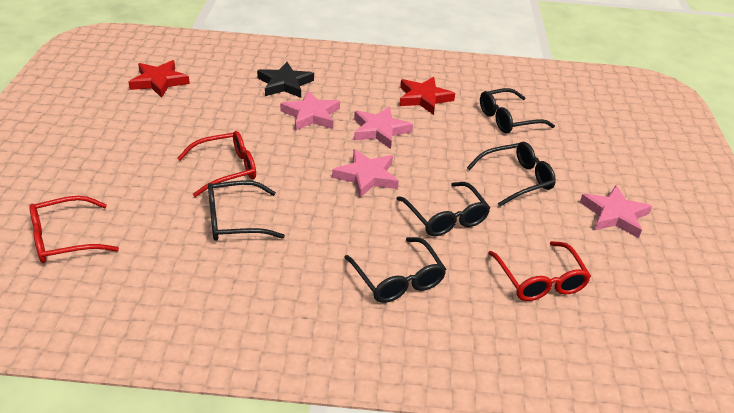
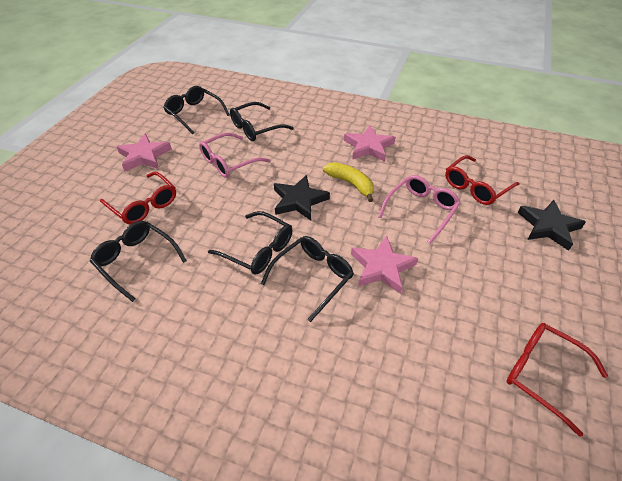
black star: 1 -> 2
pink glasses: 0 -> 2
pink star: 4 -> 3
red star: 2 -> 0
yellow banana: 0 -> 1

